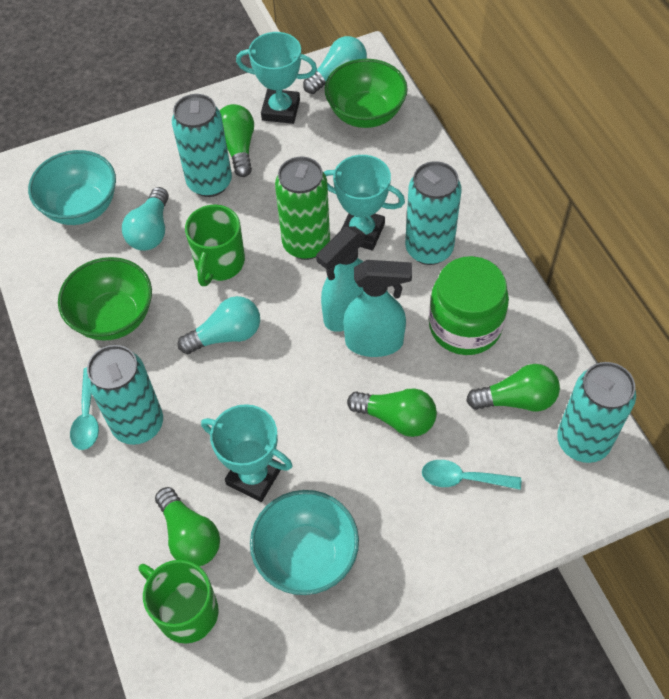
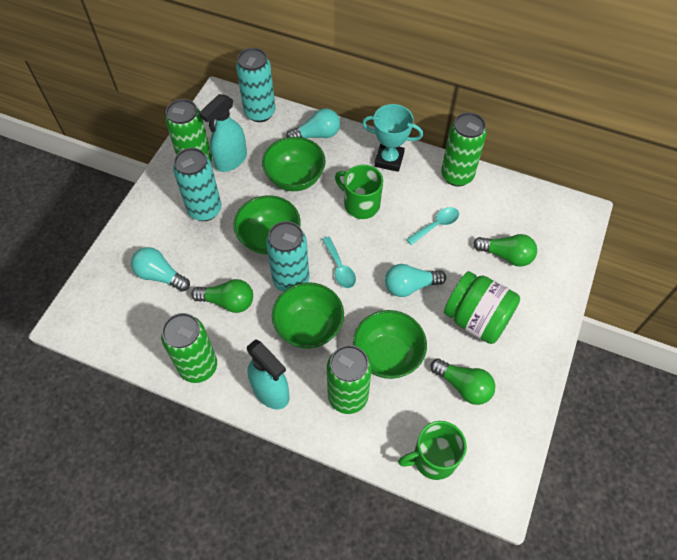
green bowl: 2 -> 4
green can: 1 -> 4
green light bulb: 4 -> 3
turquoise bowl: 2 -> 0
turquoise can: 4 -> 3
turquoise trophy: 3 -> 1

